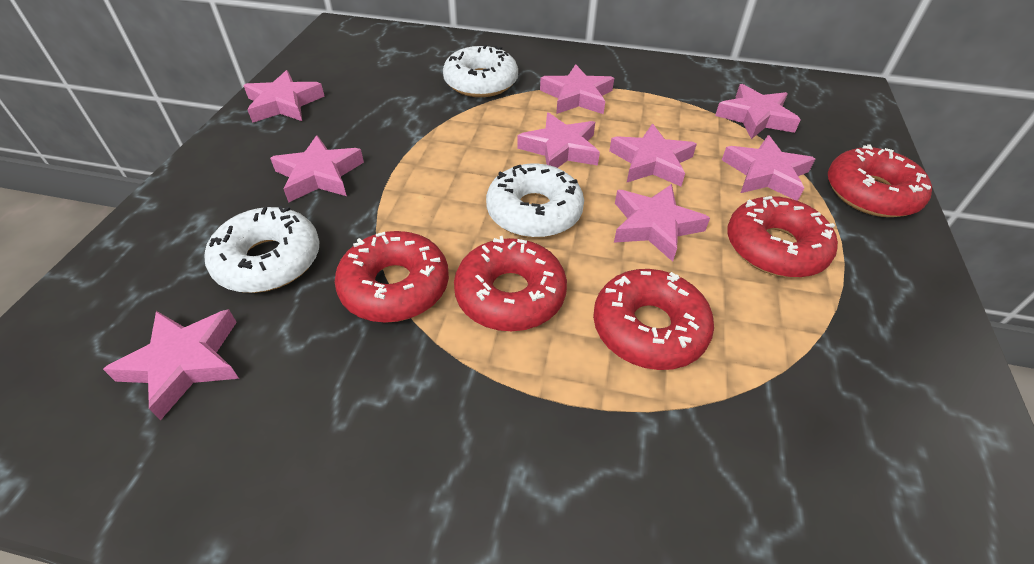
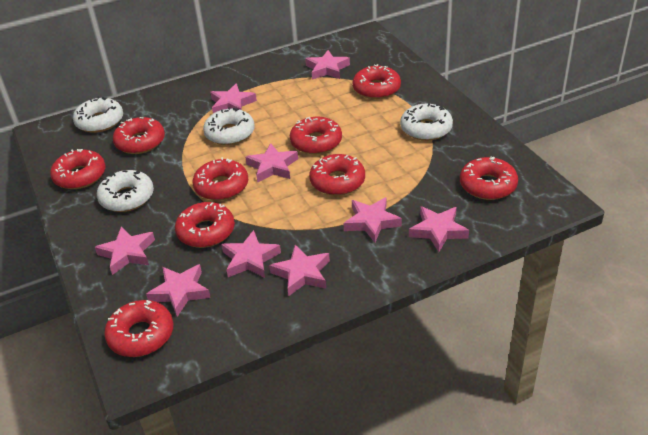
red donut: 5 -> 9
white donut: 3 -> 4

